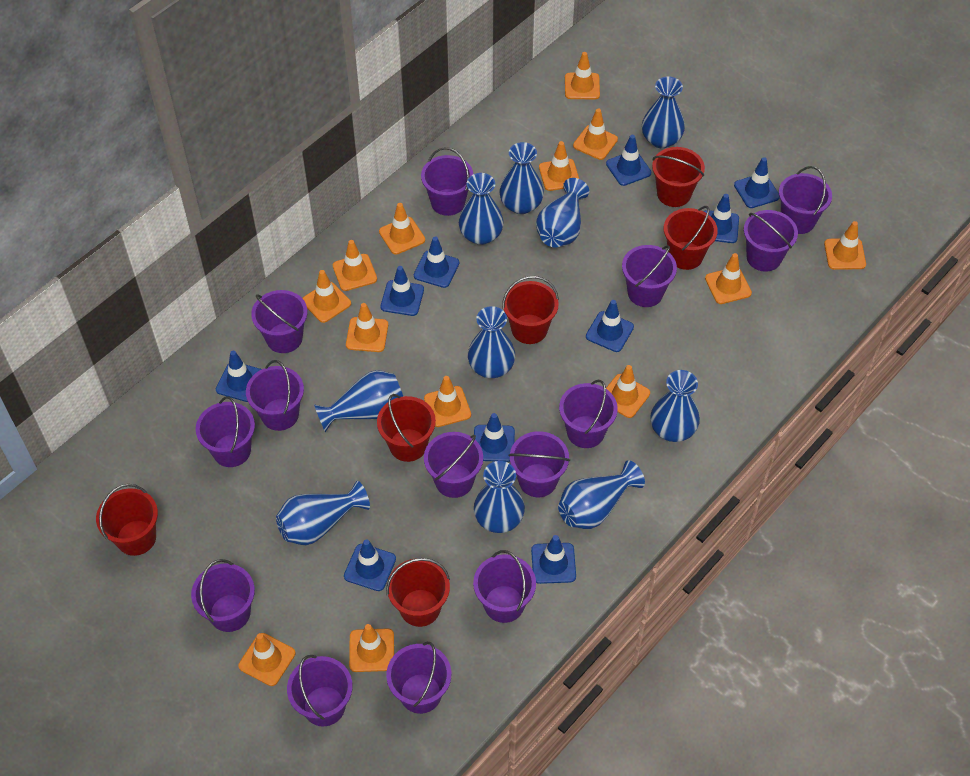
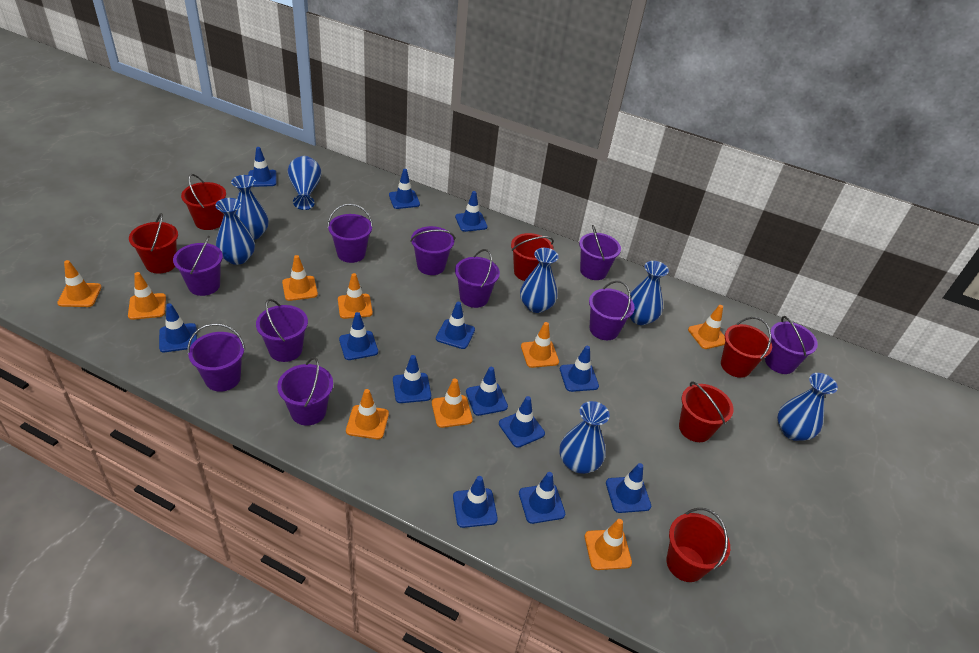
blue traffic cone: 10 -> 13
blue vase: 10 -> 7
orange traffic cone: 13 -> 9
purple bucket: 14 -> 10

